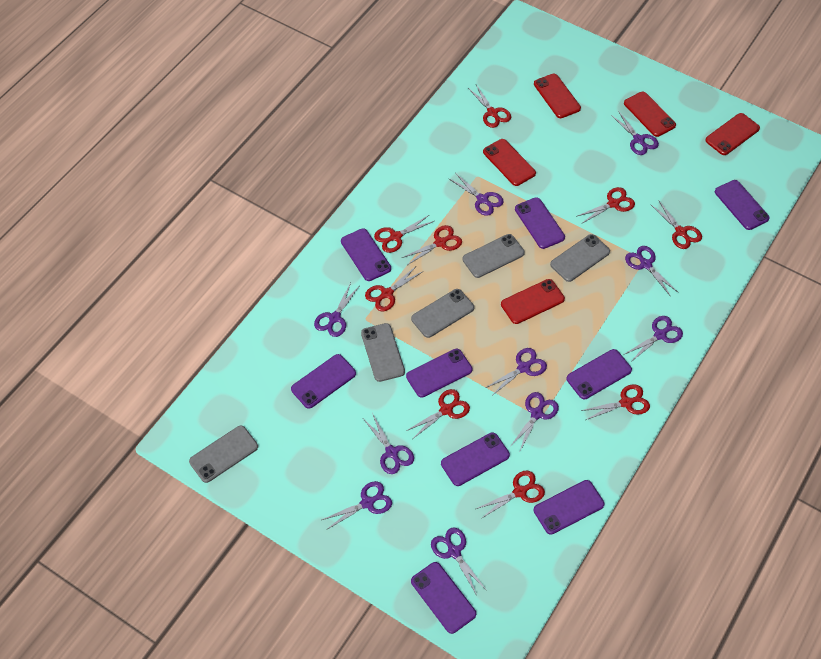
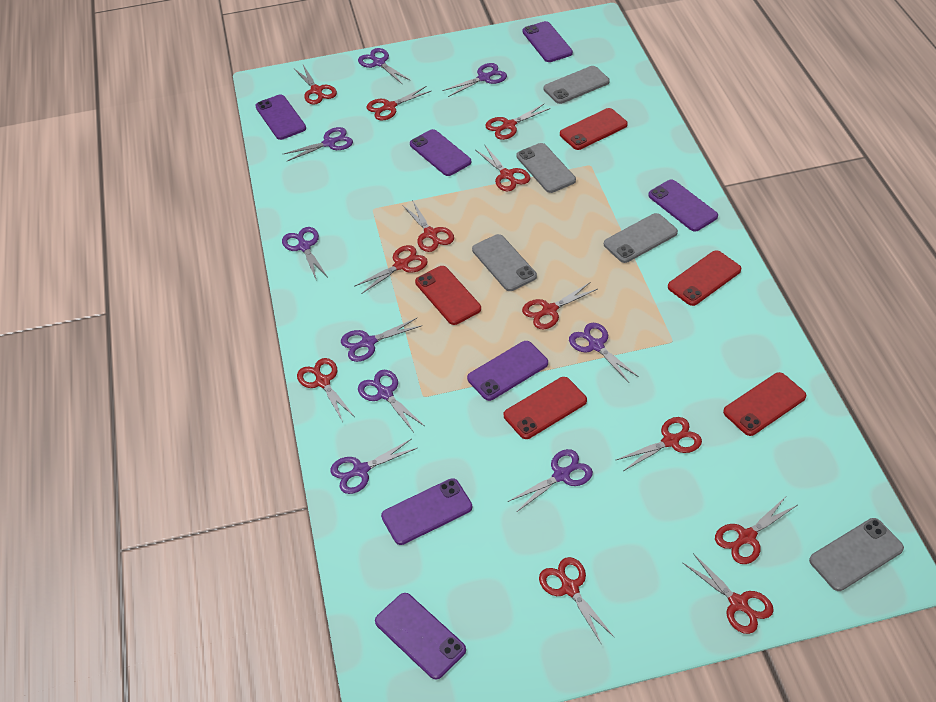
purple phone: 9 -> 7
purple scissors: 10 -> 9
red scissors: 9 -> 12

